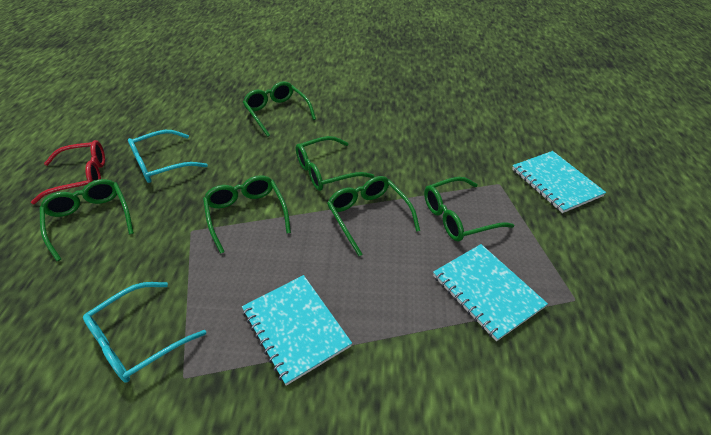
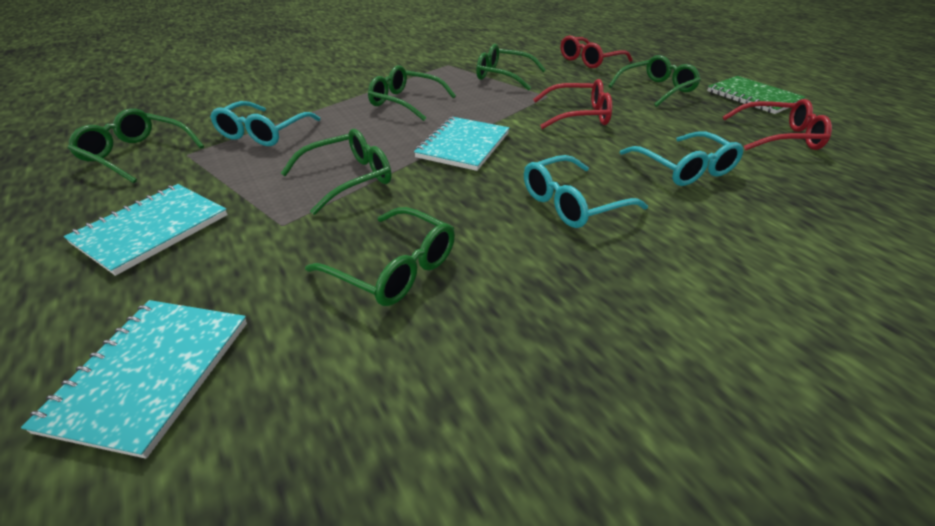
green notebook: 0 -> 1
red glasses: 1 -> 3
turquoise glasses: 2 -> 3

